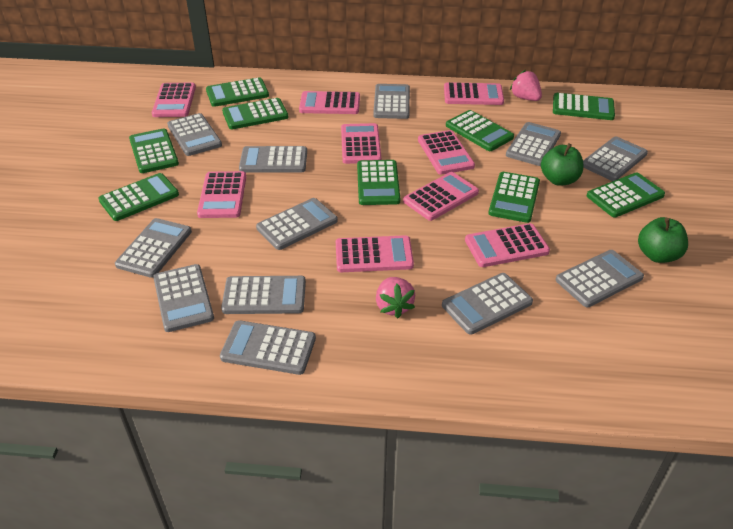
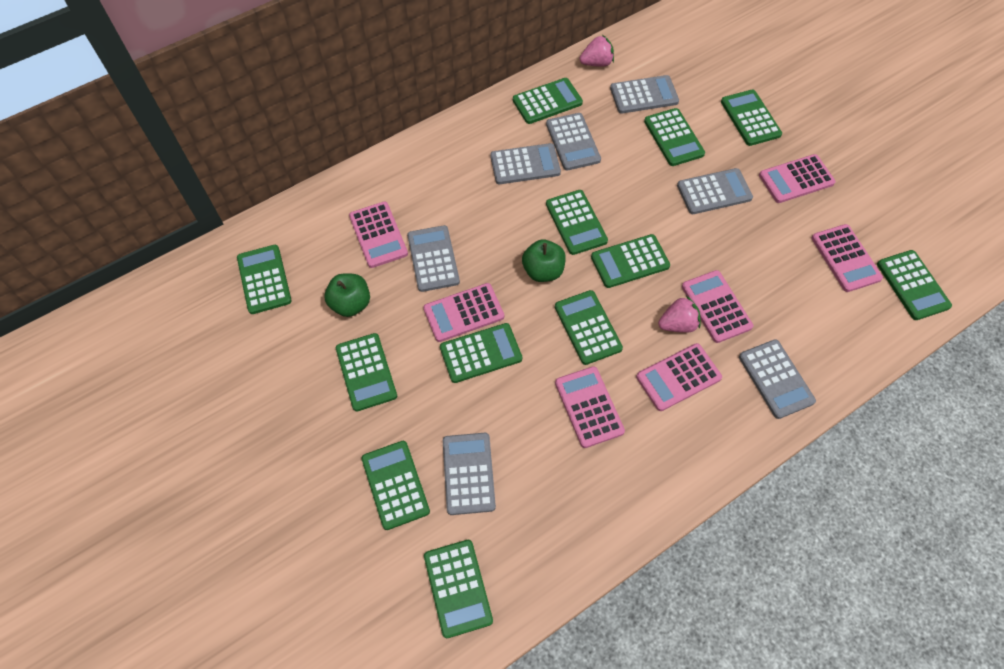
green calculator: 9 -> 12
grey calculator: 12 -> 7
pink calculator: 9 -> 7

